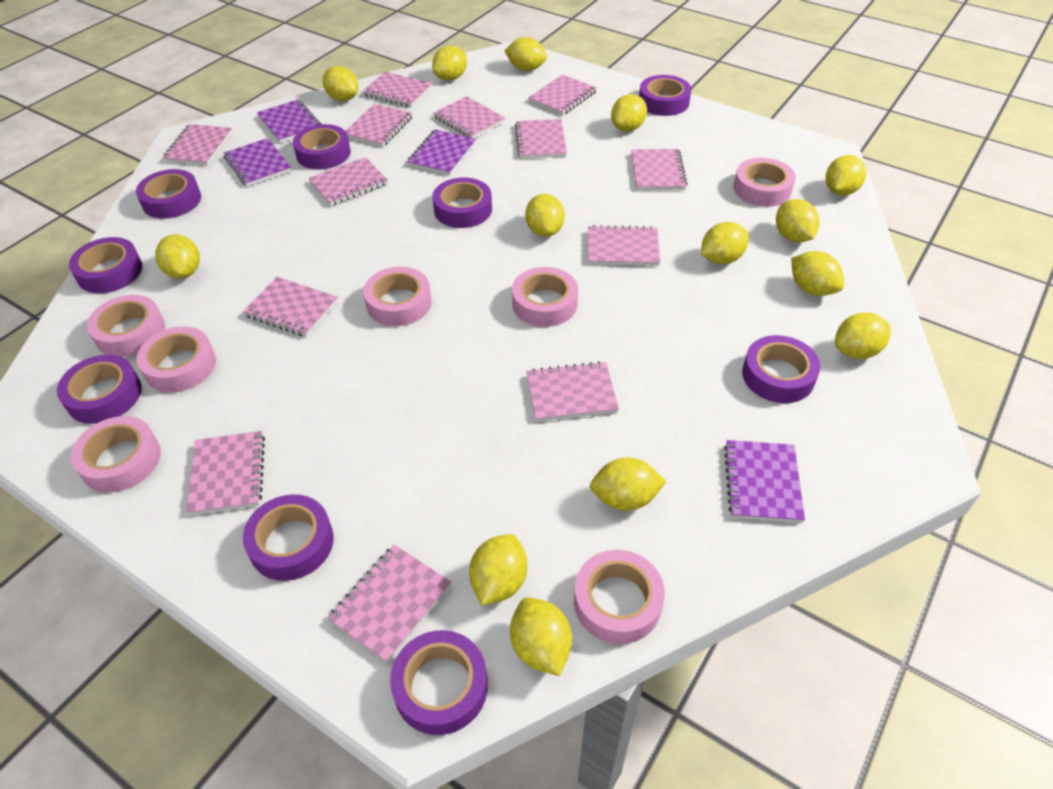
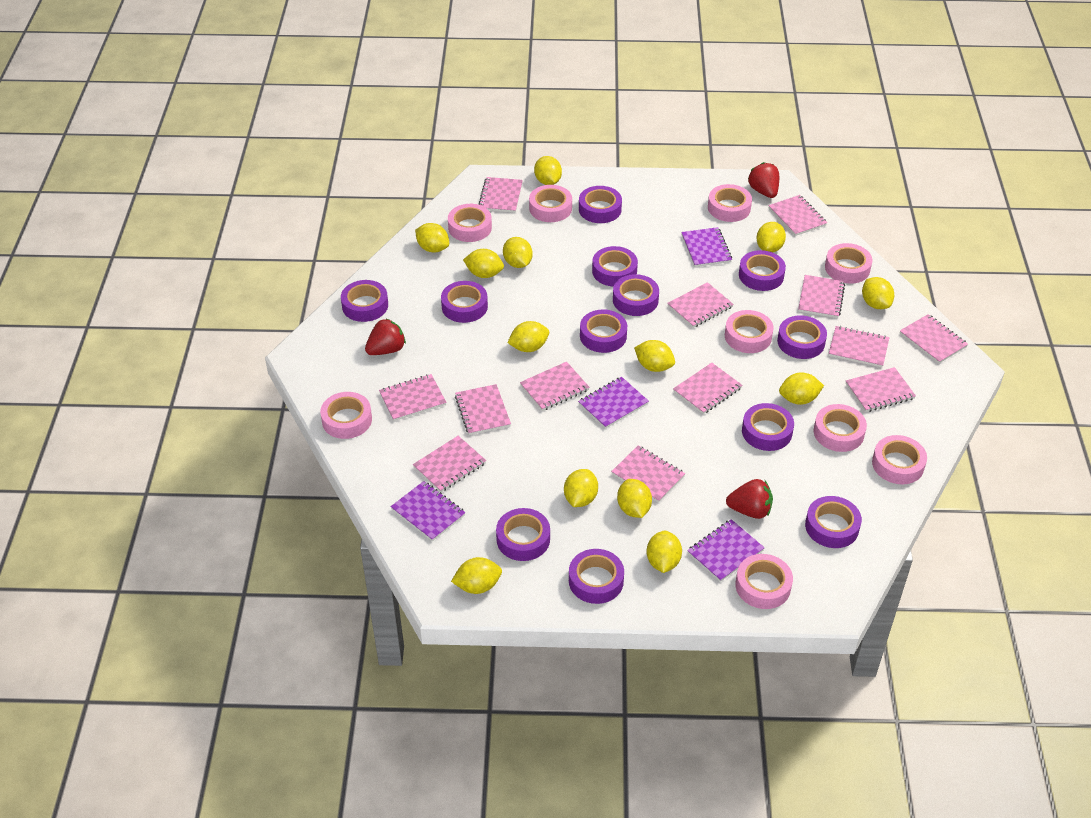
pink tape: 7 -> 9
purple tape: 9 -> 12
red strawberry: 0 -> 3
yellow lemon: 14 -> 13

